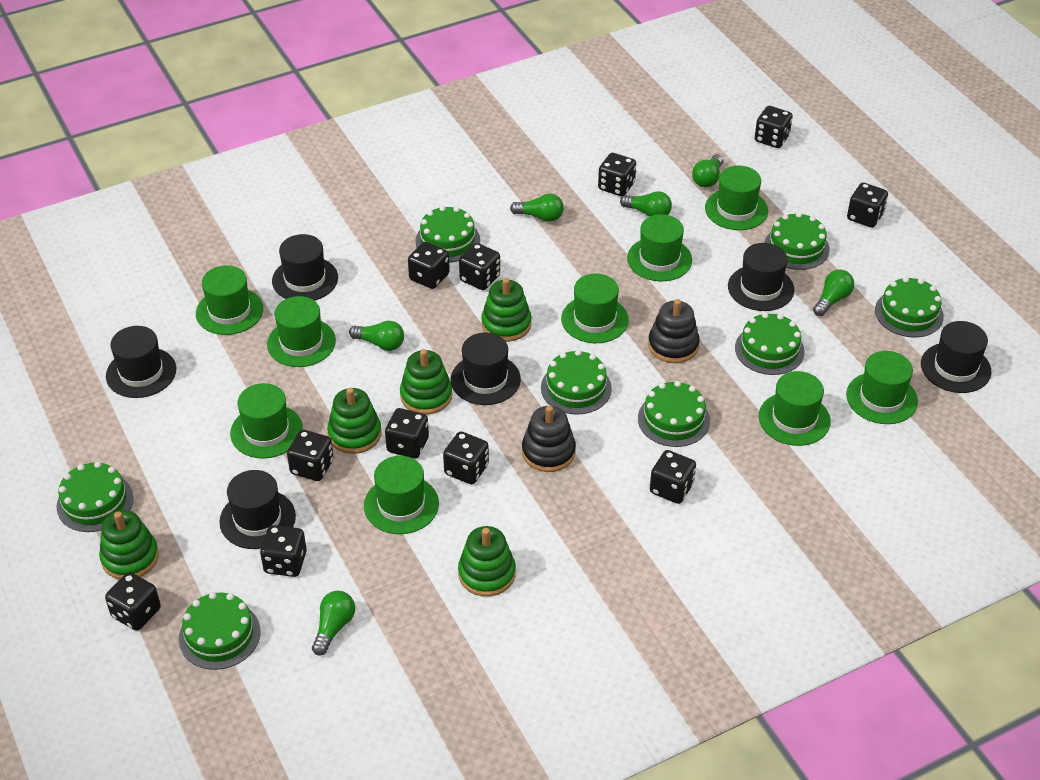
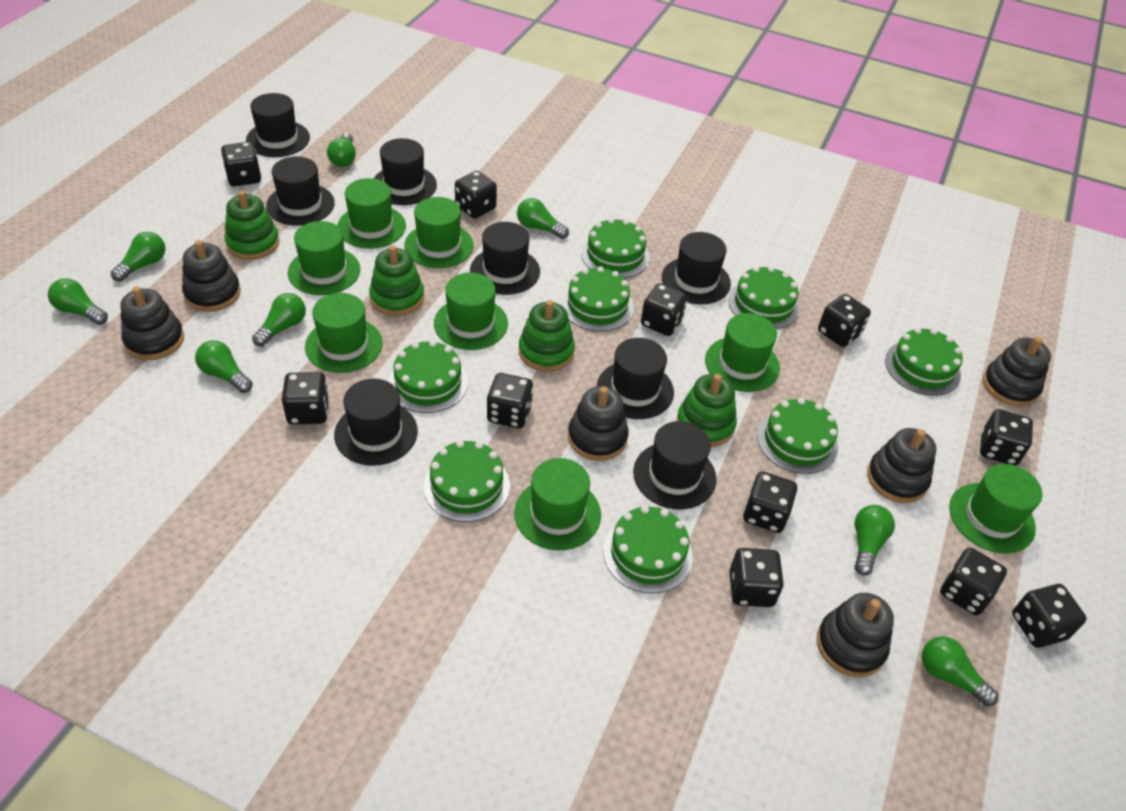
black hat: 6 -> 8
black stacking toy: 2 -> 6
green hat: 9 -> 8
green light bulb: 6 -> 8
green stacking toy: 5 -> 4

